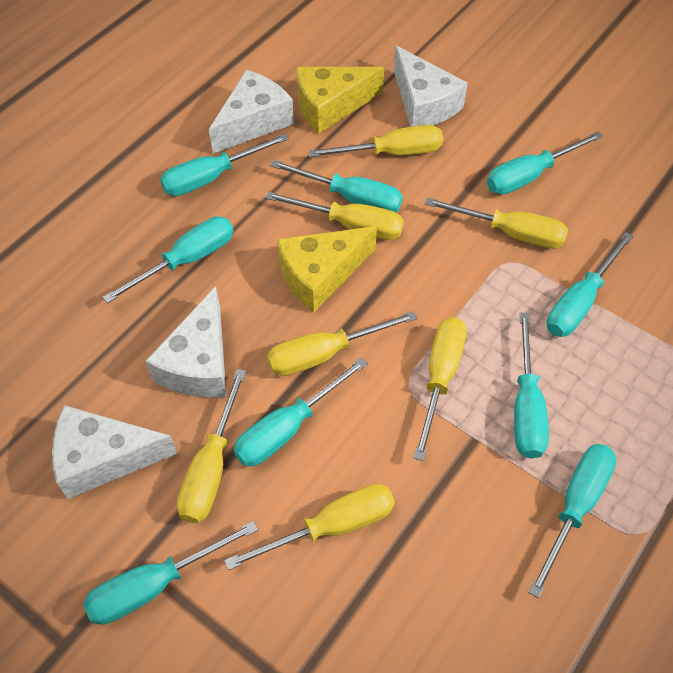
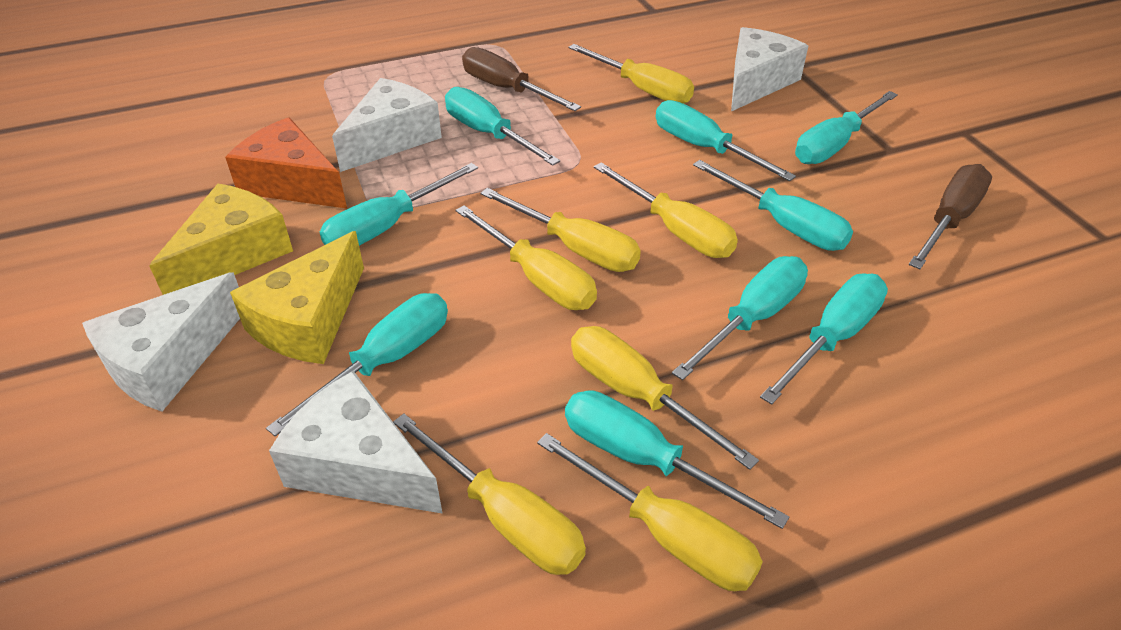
brown screwdriver: 0 -> 2
orange cheese: 0 -> 1

